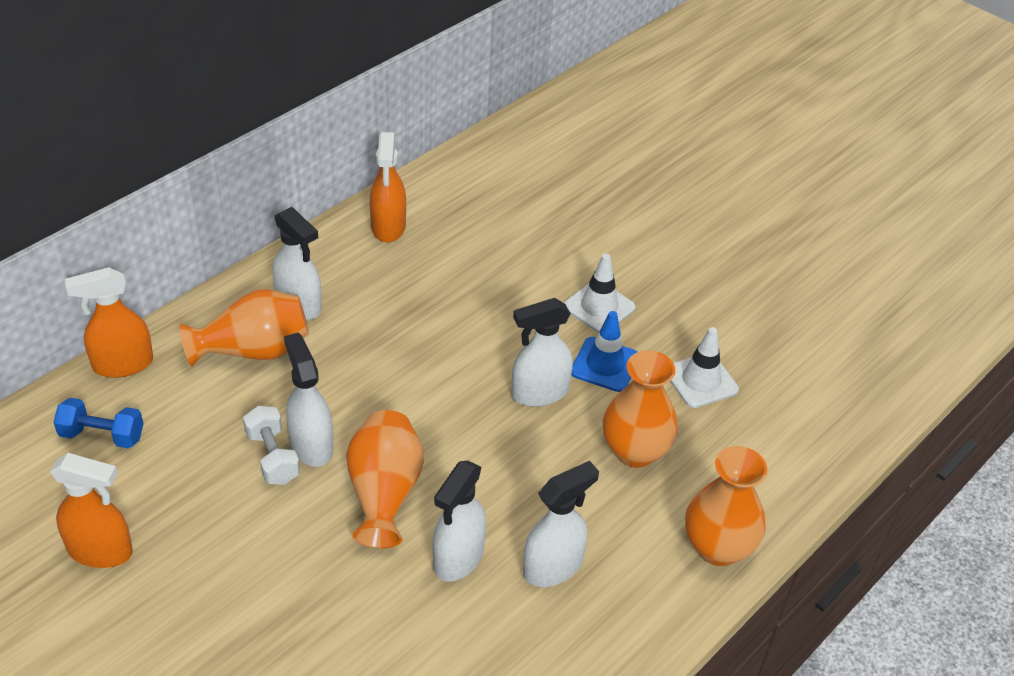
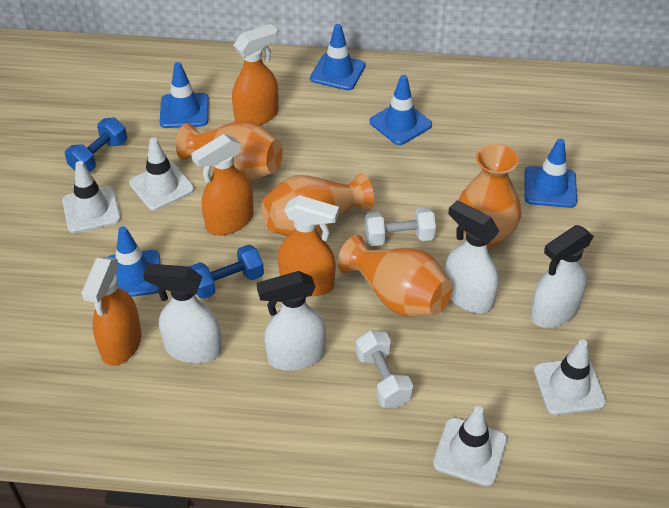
blue dumbbell: 1 -> 2
blue traffic cone: 1 -> 5
orange spray bottle: 3 -> 4
white dumbbell: 1 -> 2
white spray bottle: 5 -> 4
white traffic cone: 2 -> 4

